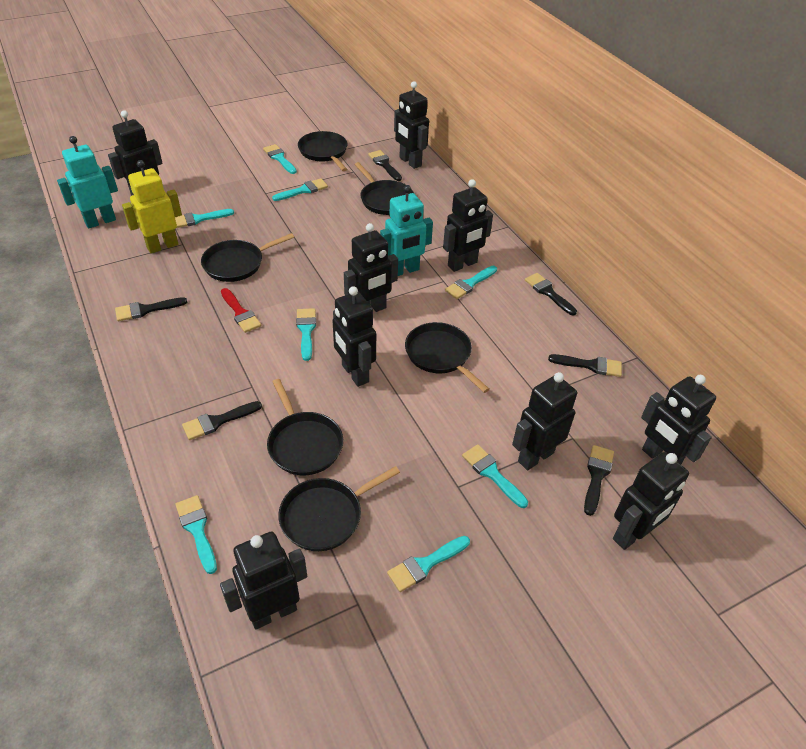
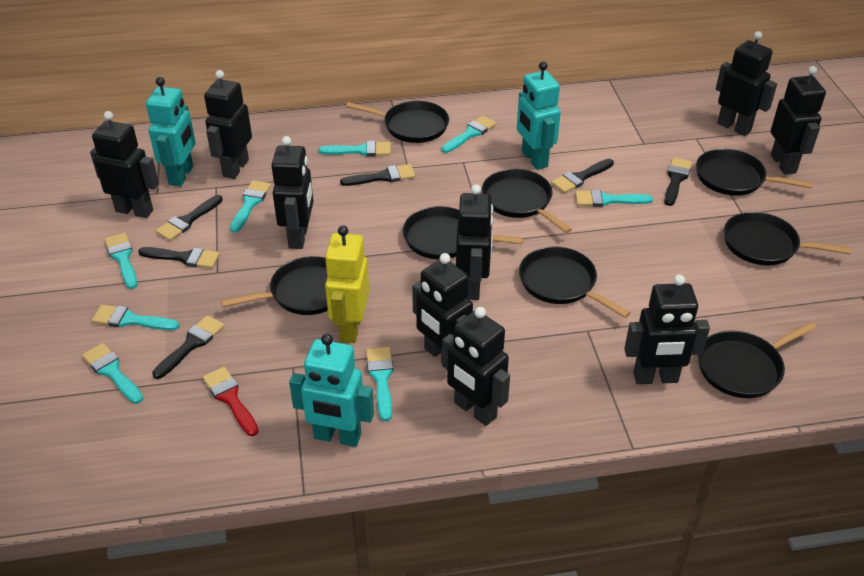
black pan: 6 -> 8
turquoise robot: 2 -> 3

